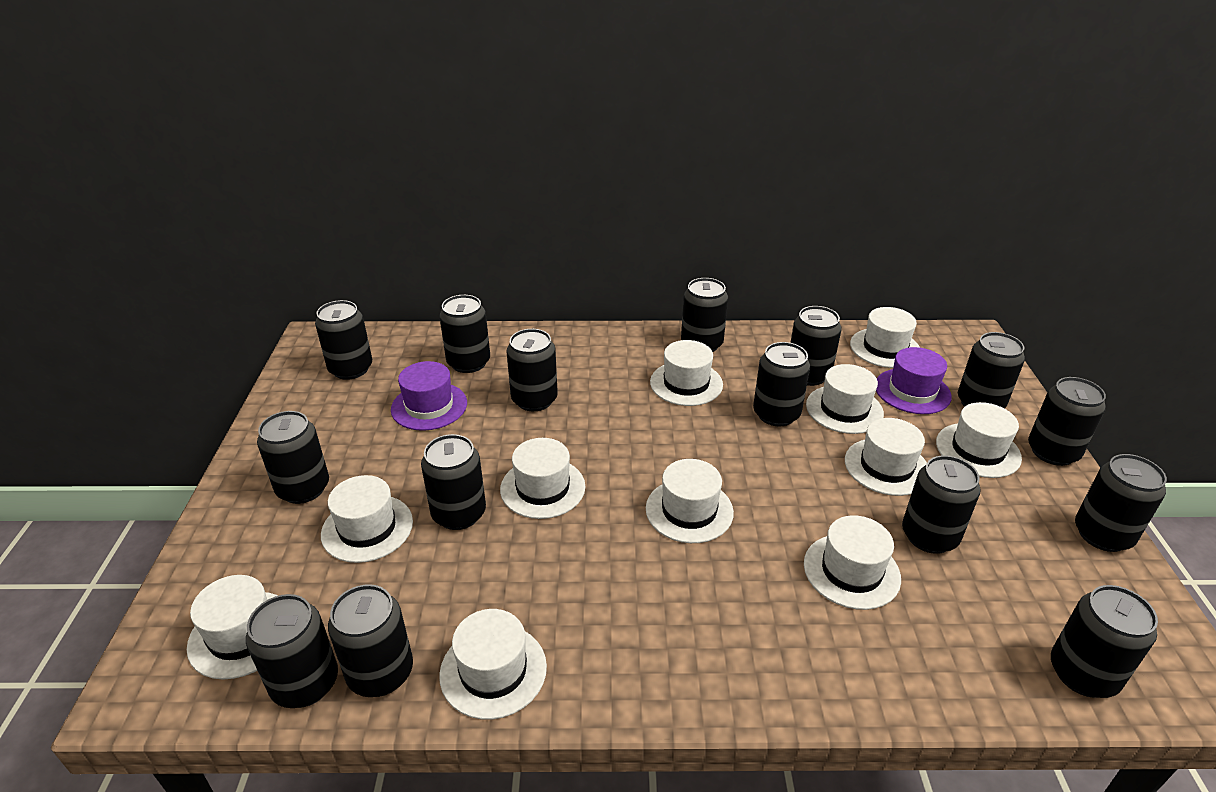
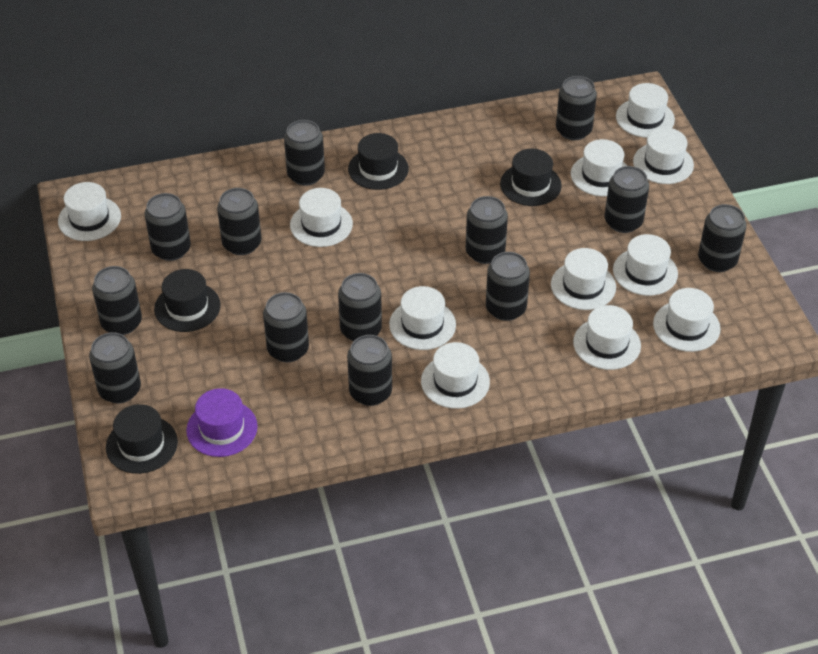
black can: 15 -> 13
black hat: 0 -> 4
purple hat: 2 -> 1

